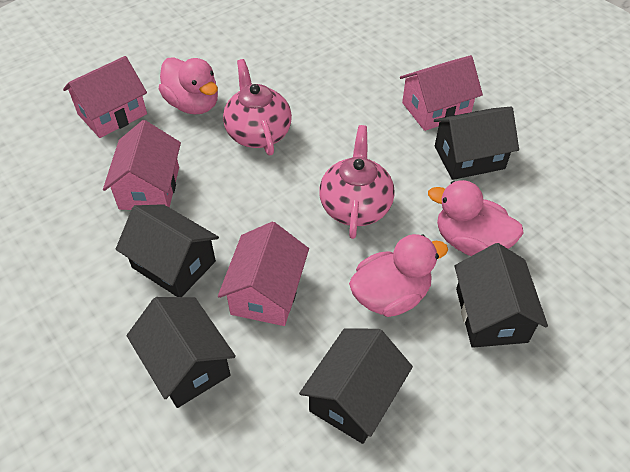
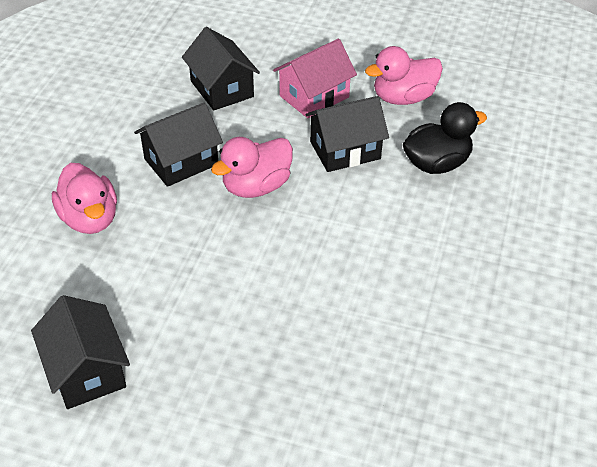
black duck: 0 -> 1
black house: 5 -> 4
pink house: 4 -> 1
pink teapot: 2 -> 0

